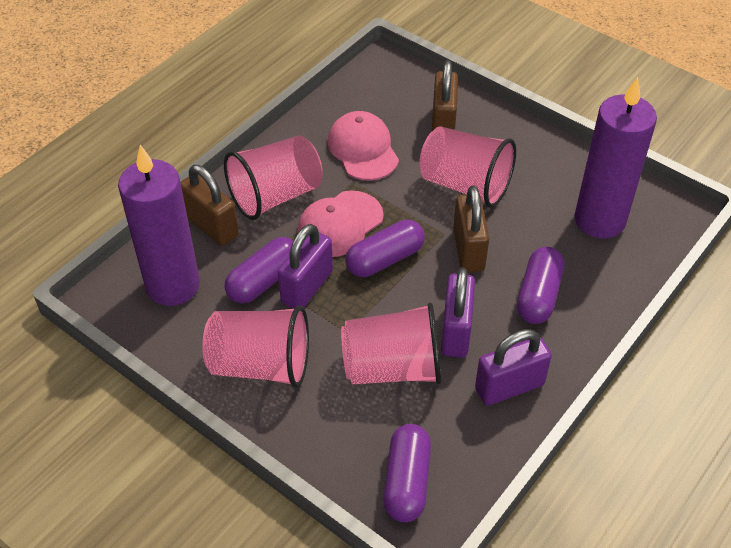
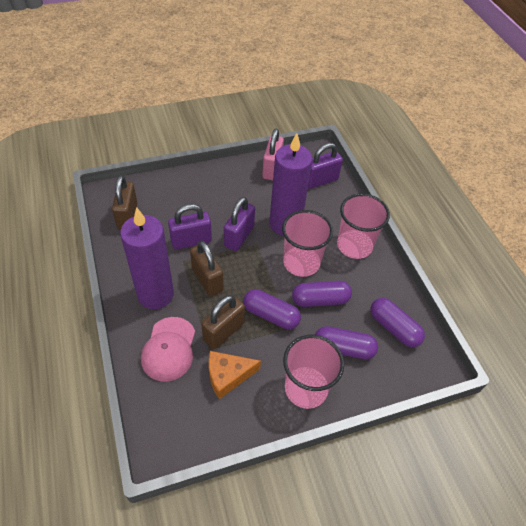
orange cheese: 0 -> 1
pink cap: 2 -> 1
pink cup: 4 -> 3
pink padlock: 0 -> 1

